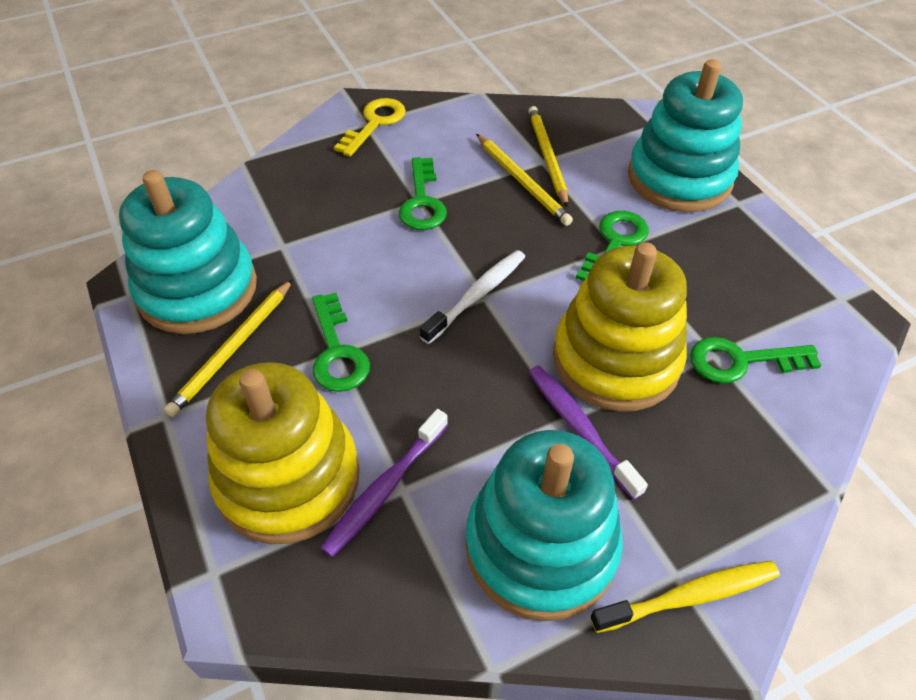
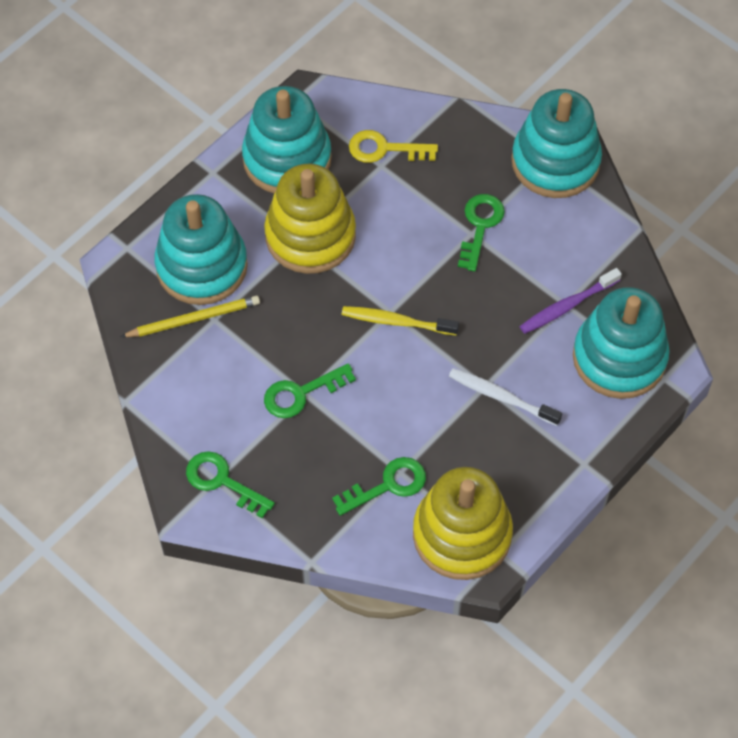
purple toothbrush: 2 -> 1
turquoise stacking toy: 3 -> 4
yellow pencil: 3 -> 1

